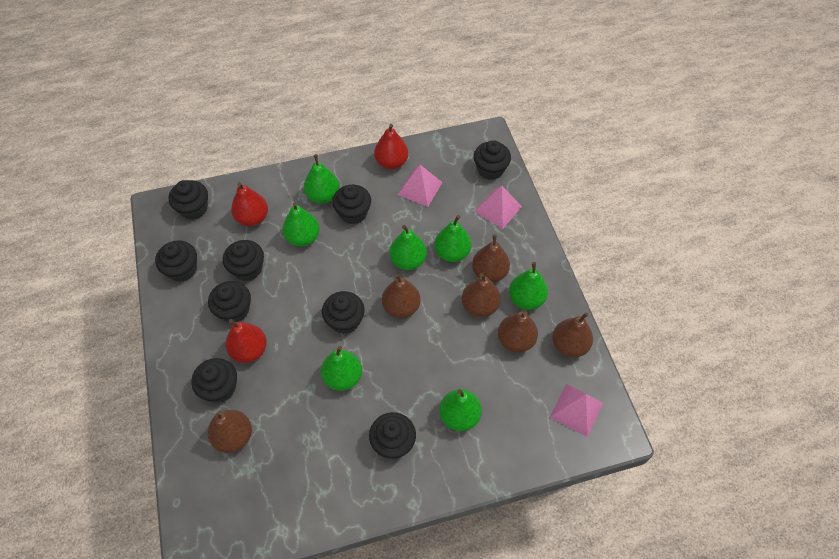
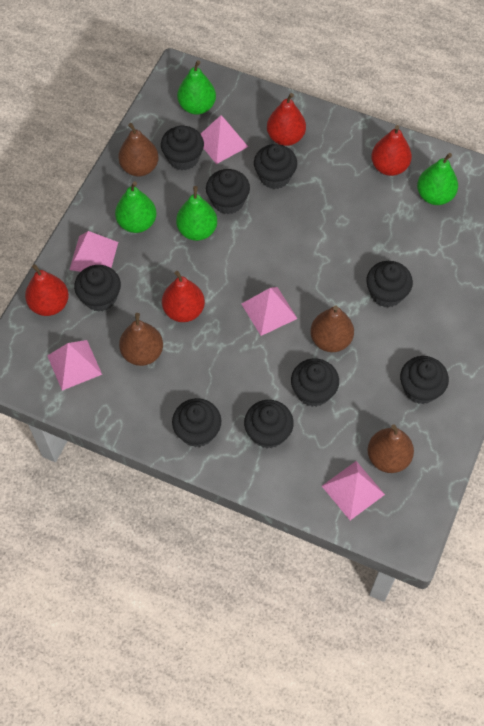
brown pear: 6 -> 4
green pear: 7 -> 4
pink pyramid: 3 -> 5
red pear: 3 -> 4

